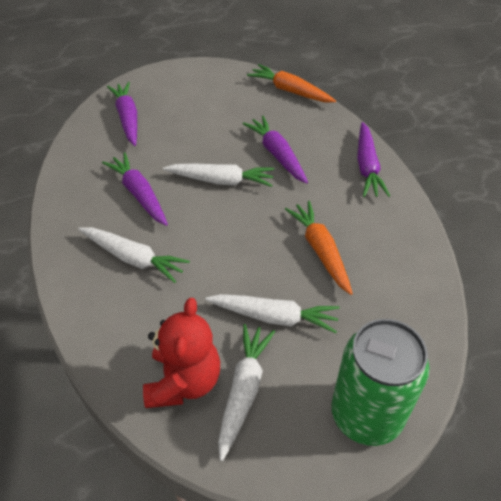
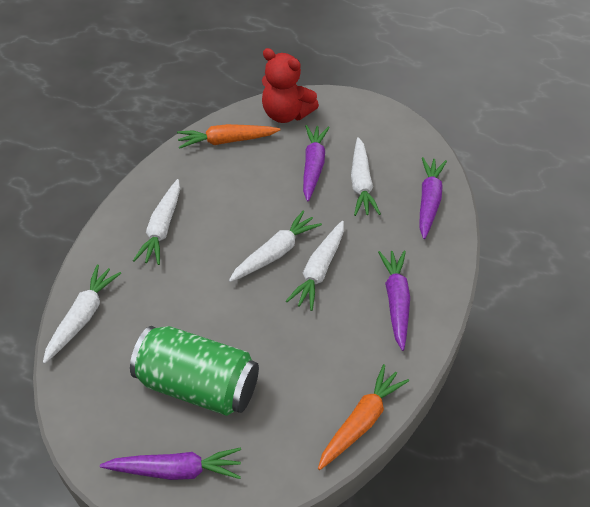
white carrot: 4 -> 5

